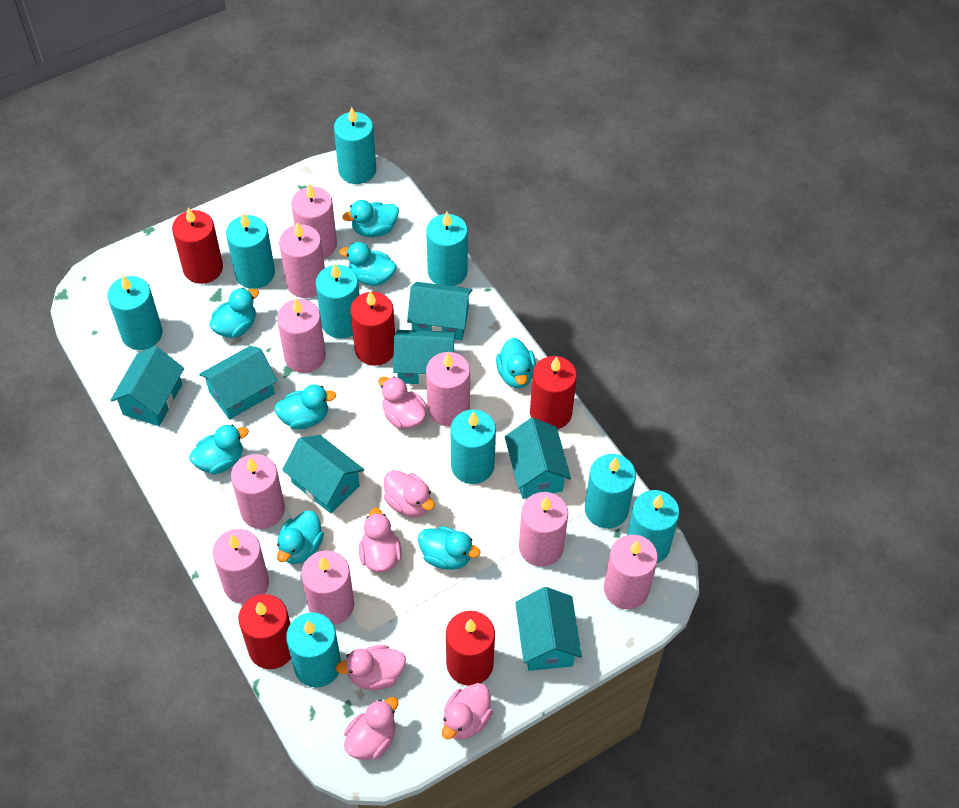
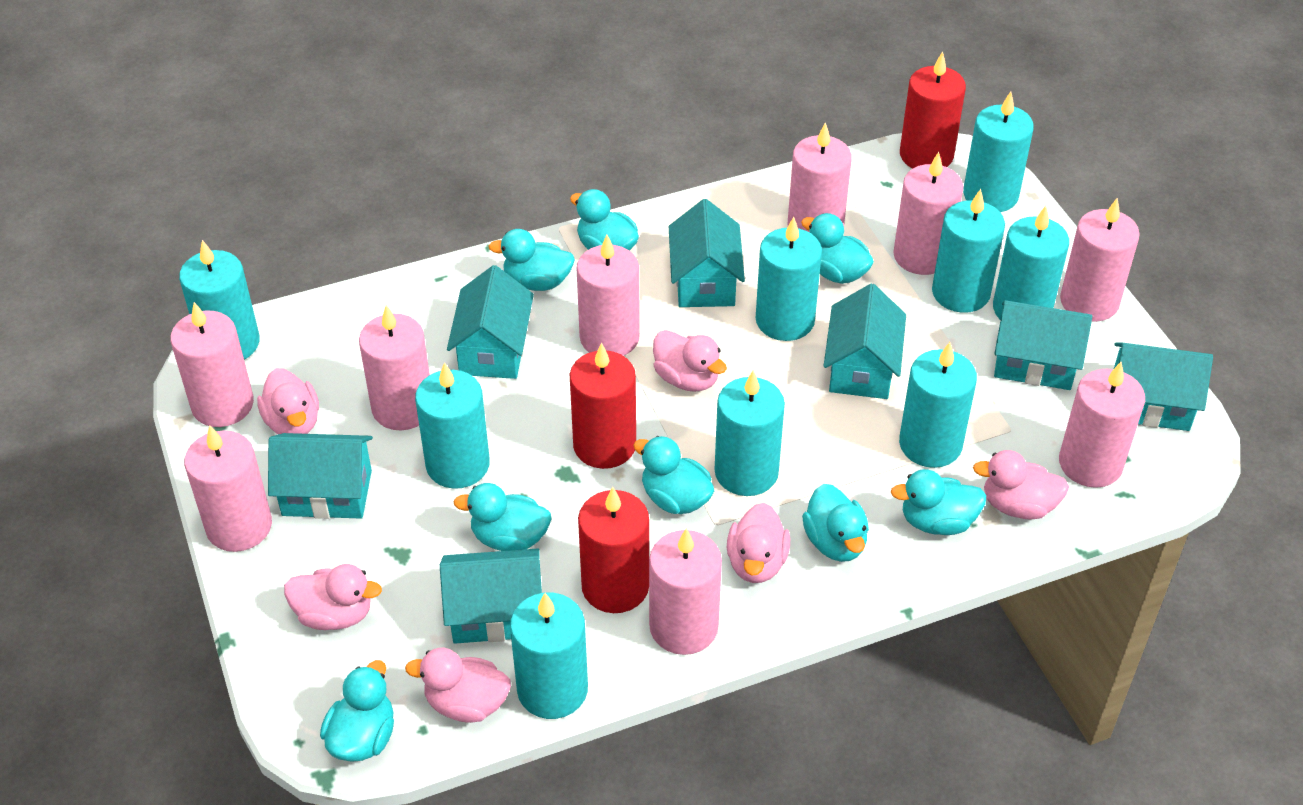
red candle: 5 -> 3

